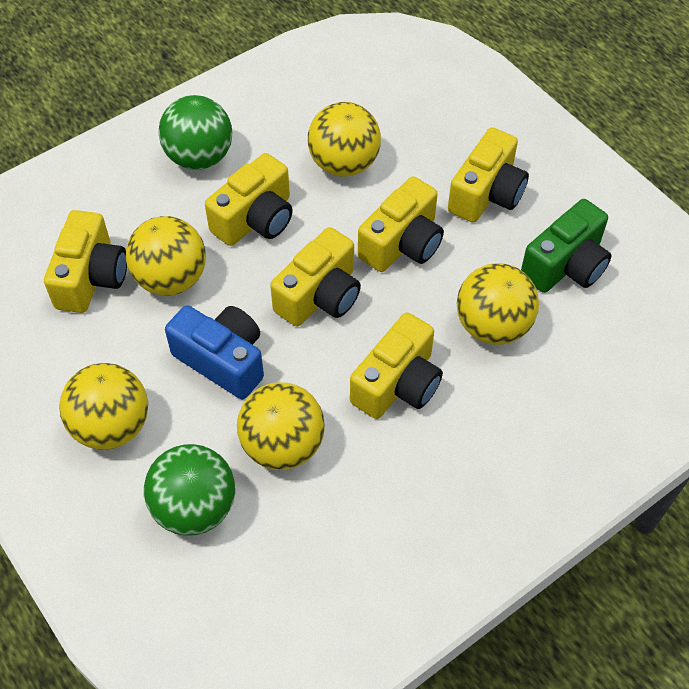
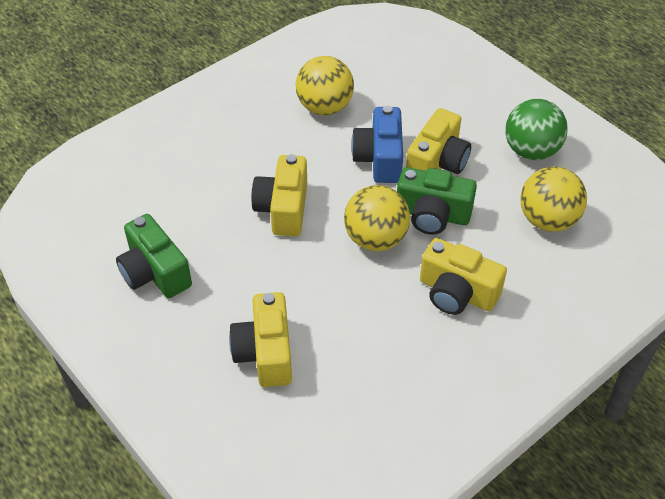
green ball: 2 -> 1
green camera: 1 -> 2
yellow ball: 5 -> 3
yellow camera: 6 -> 4

